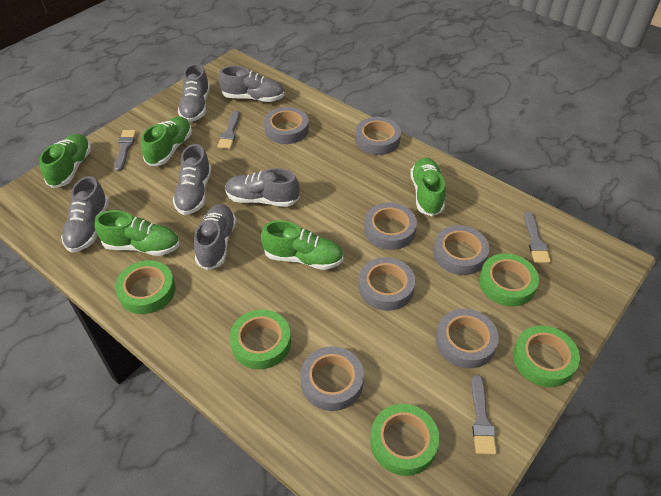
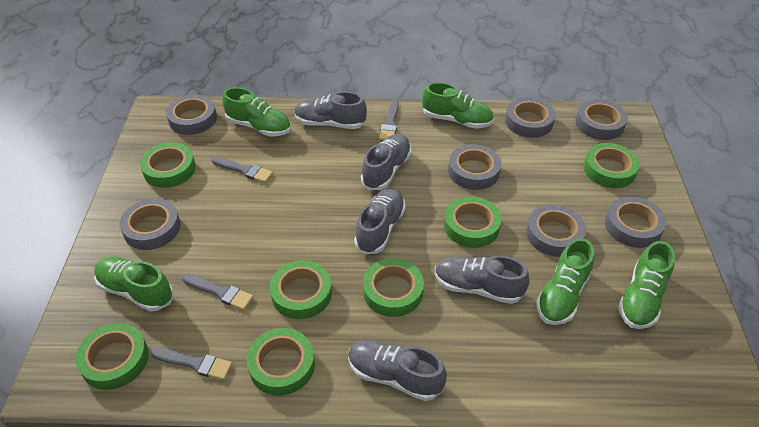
green tape: 5 -> 7
grey shoe: 6 -> 5

